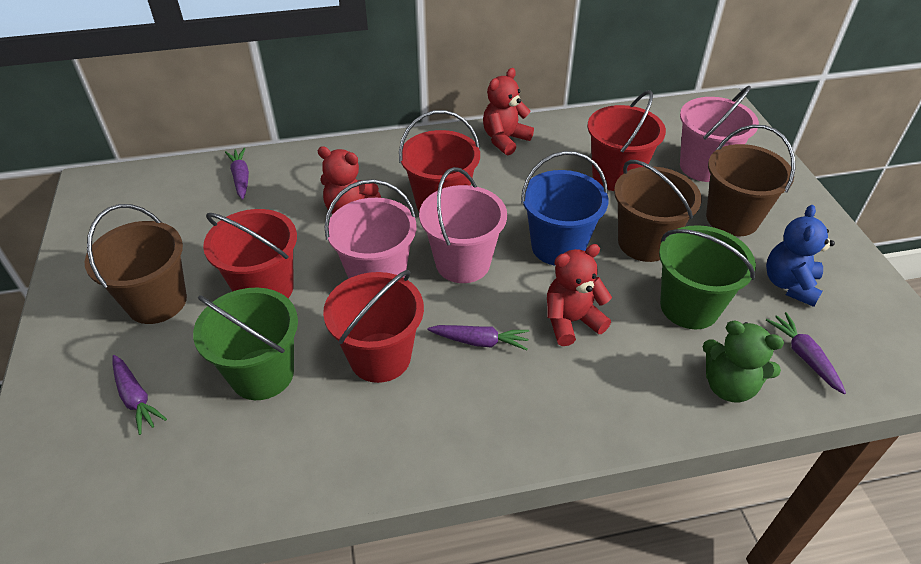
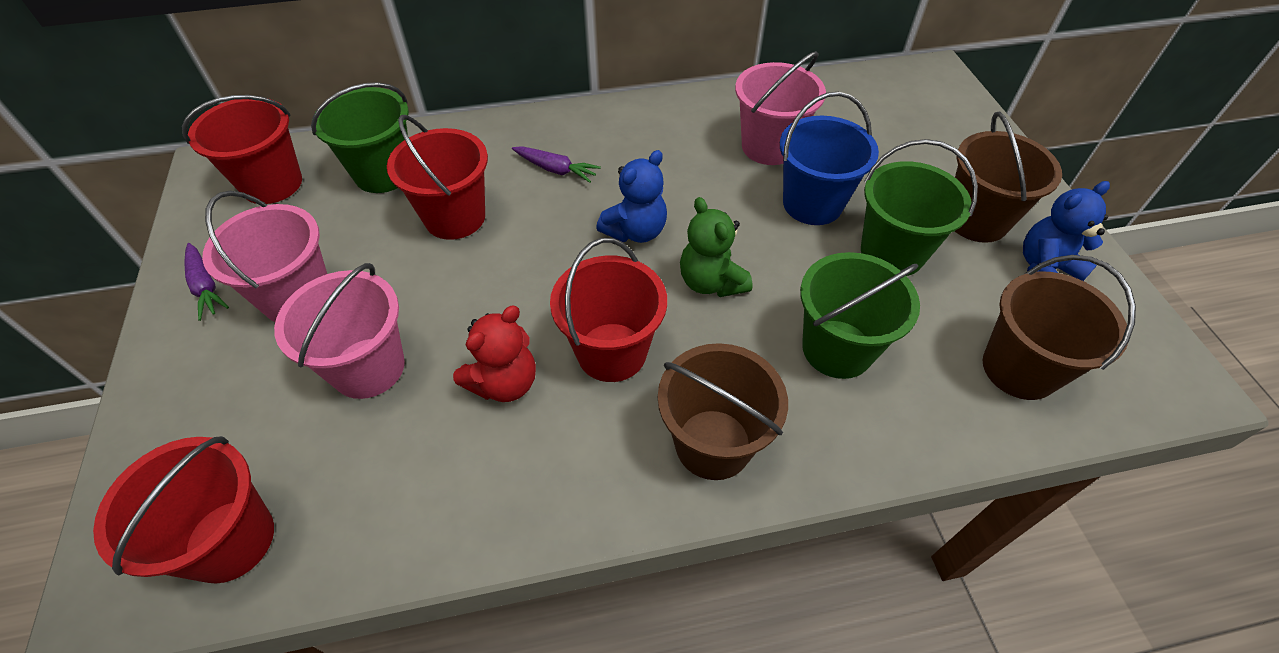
blue teddy bear: 1 -> 2
green bucket: 2 -> 3
purple carrot: 4 -> 2
red teddy bear: 3 -> 1

